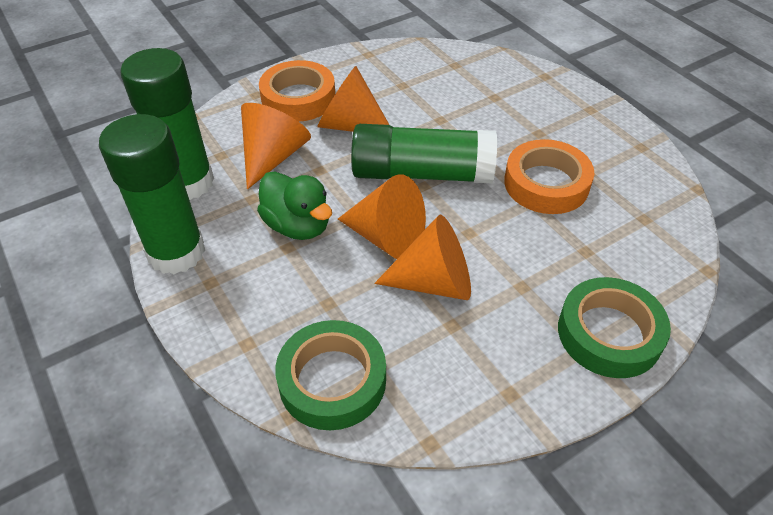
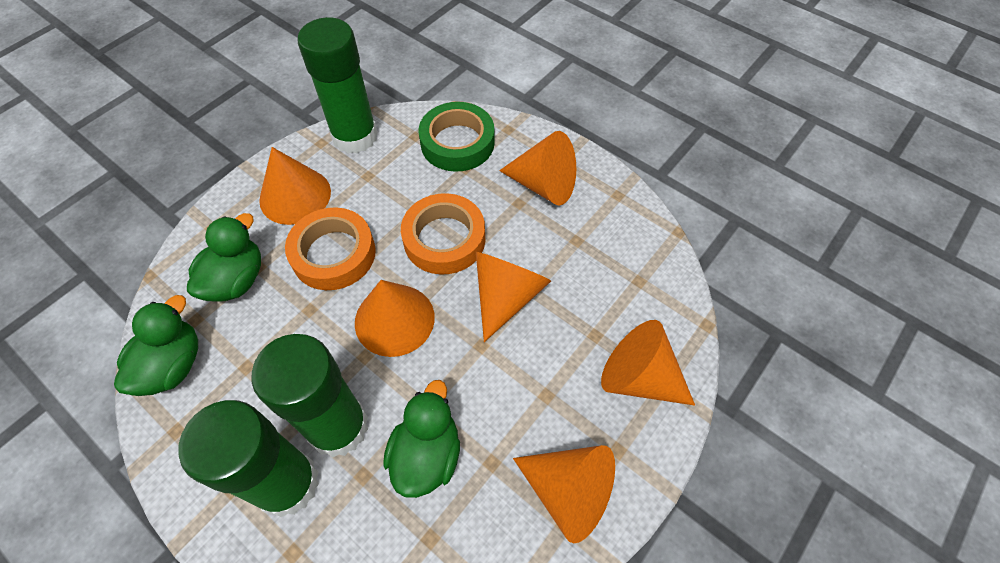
green duck: 1 -> 3
green tape: 2 -> 1
orange cone: 4 -> 6

